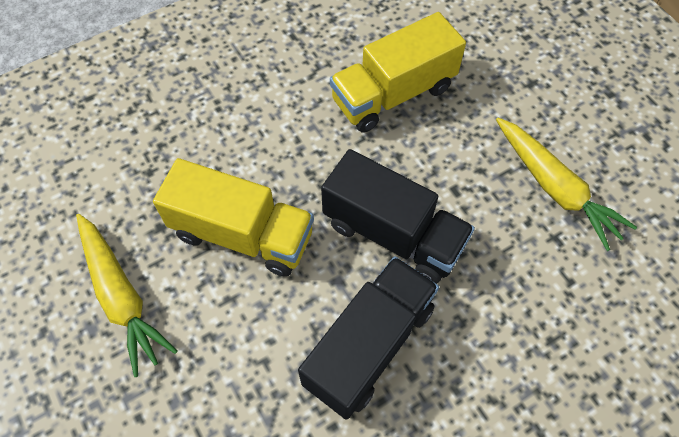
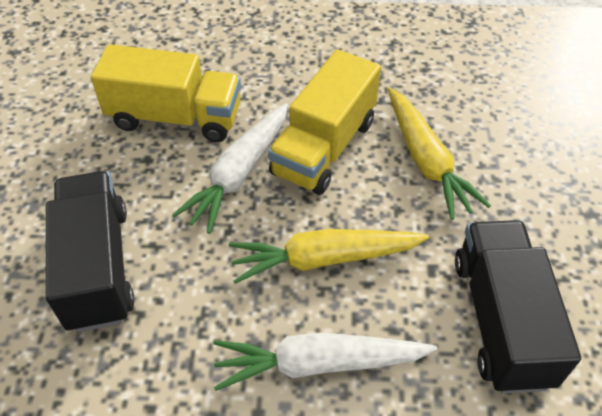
white carrot: 0 -> 2

